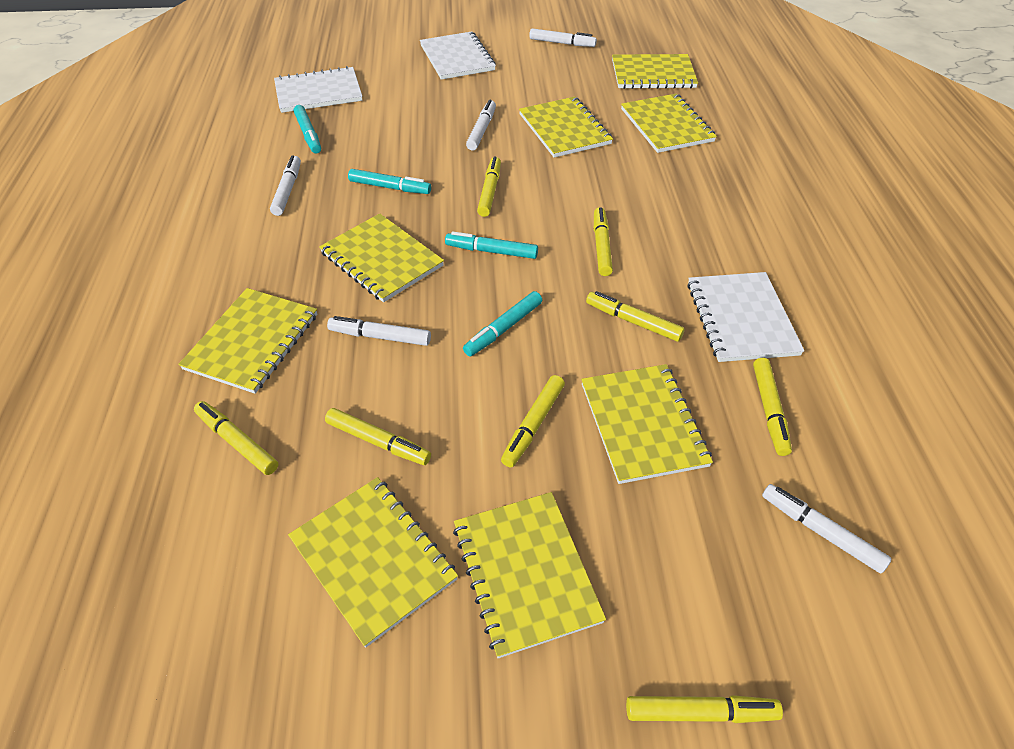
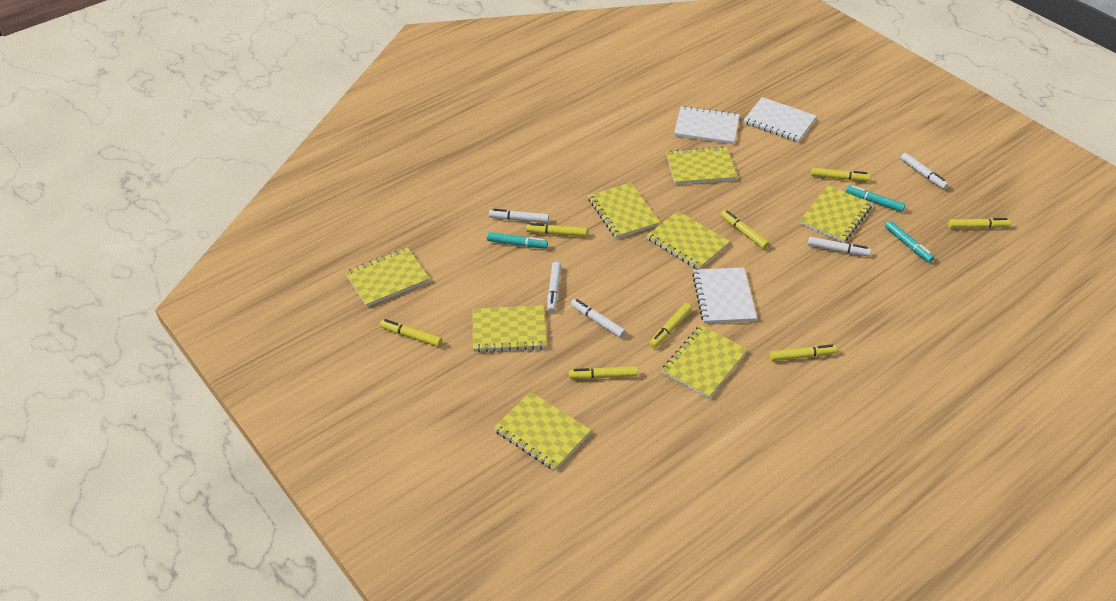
turquoise marker: 4 -> 3

